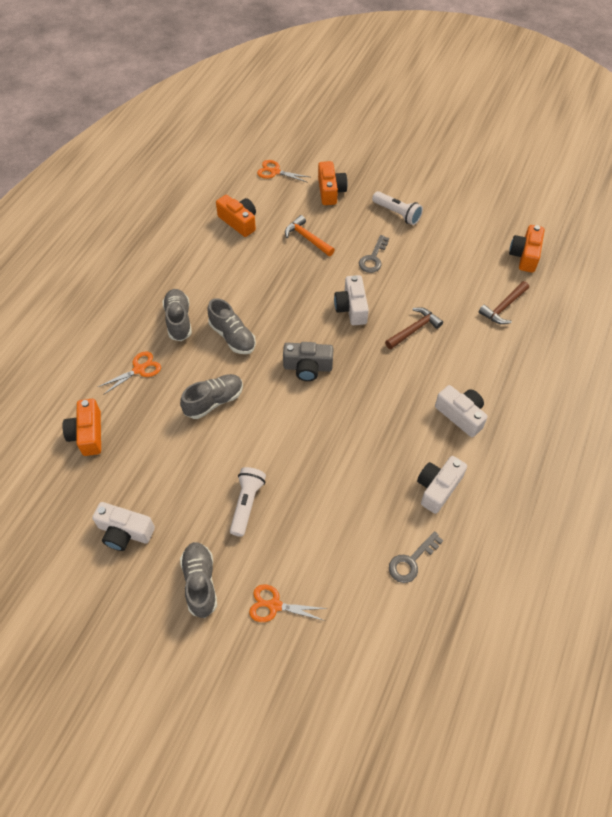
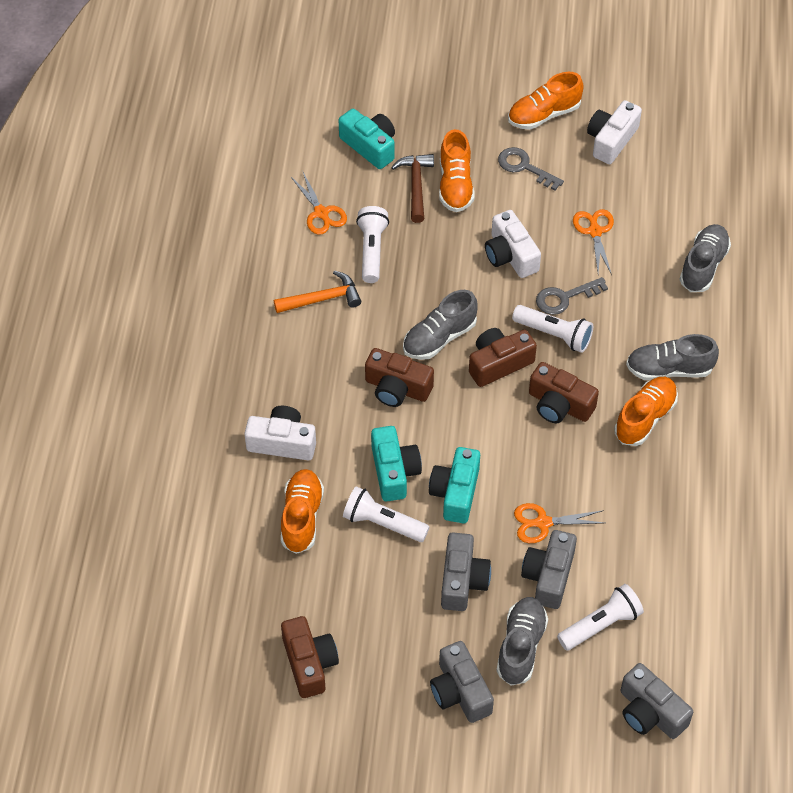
brown camera: 0 -> 4
brown hammer: 2 -> 1
grey camera: 1 -> 4
orange camera: 4 -> 0
orange shoe: 0 -> 4
turquoise camera: 0 -> 3
white camera: 4 -> 3
white flashlight: 2 -> 4

